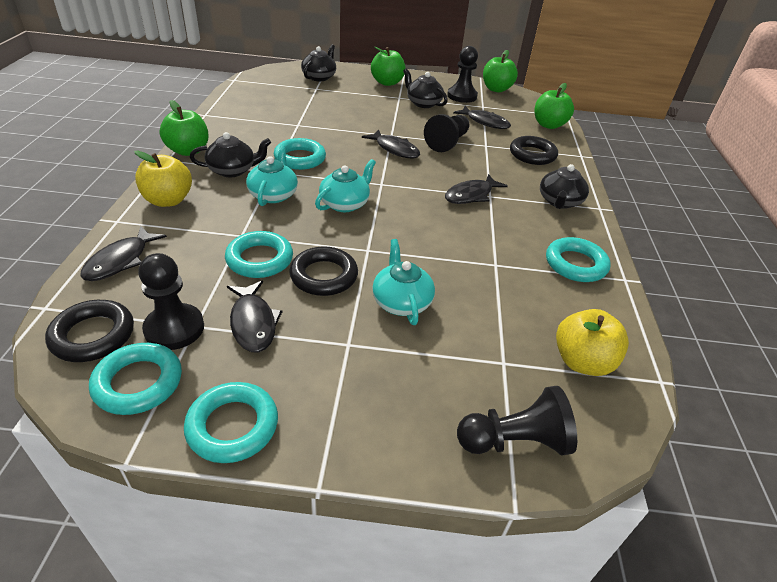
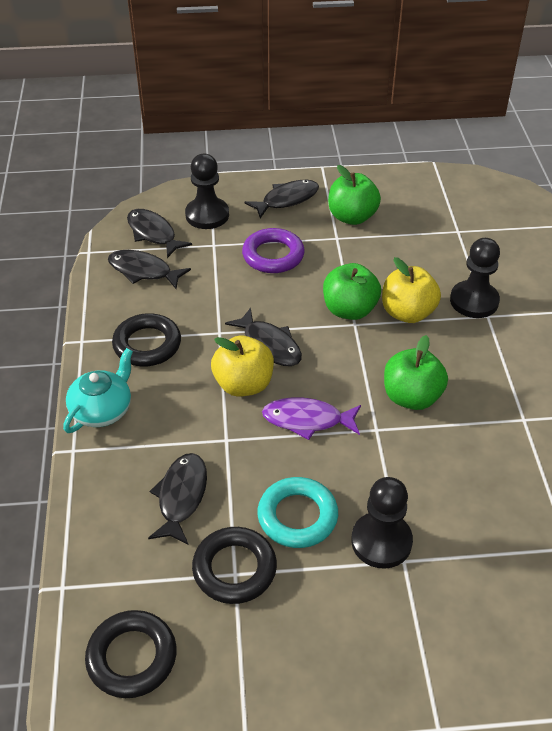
black pawn: 4 -> 3
black teapot: 4 -> 0
green apple: 4 -> 3
purple fish: 0 -> 1
purple ring: 0 -> 1
turquoise ring: 5 -> 1
turquoise teapot: 3 -> 1

